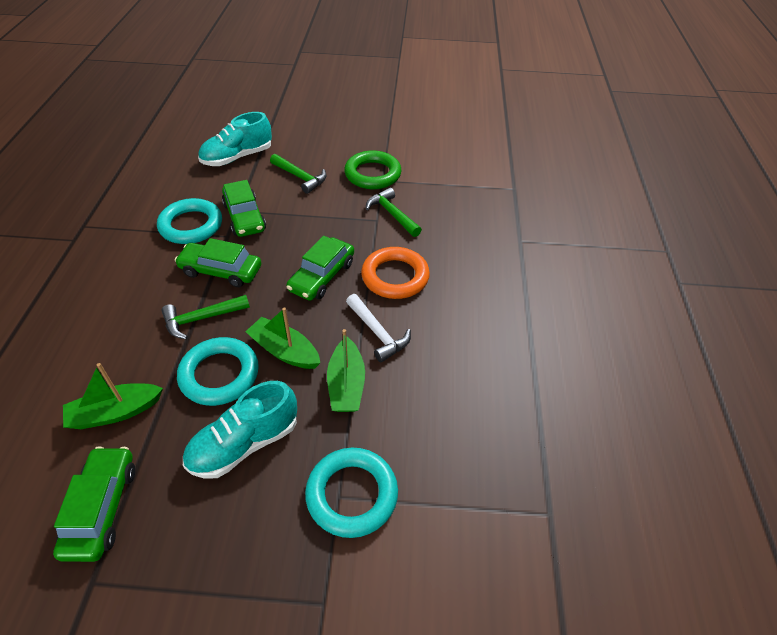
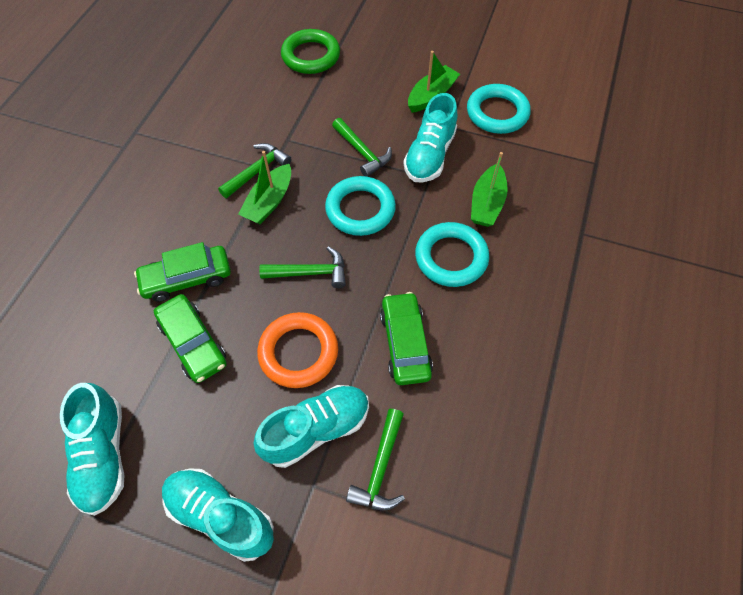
green car: 4 -> 3
green hammer: 3 -> 4
turquoise shoe: 2 -> 4
white hammer: 1 -> 0

